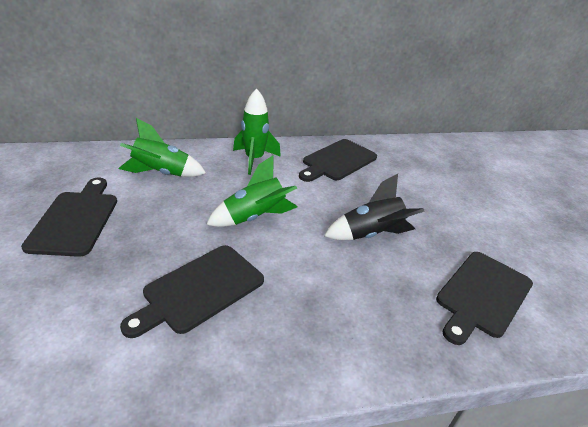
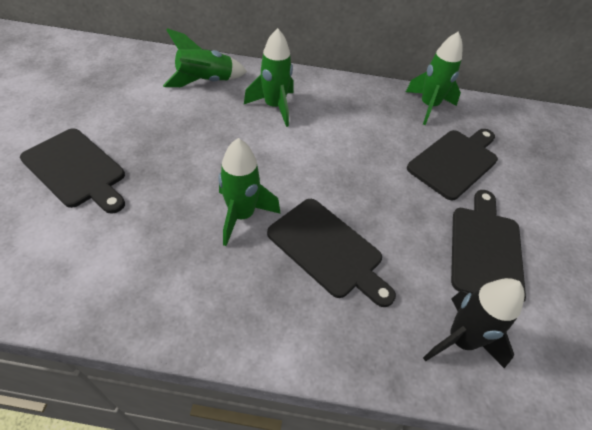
green rocket: 3 -> 4

